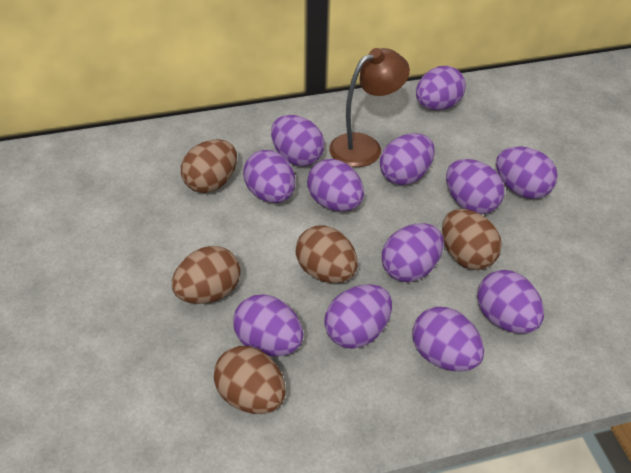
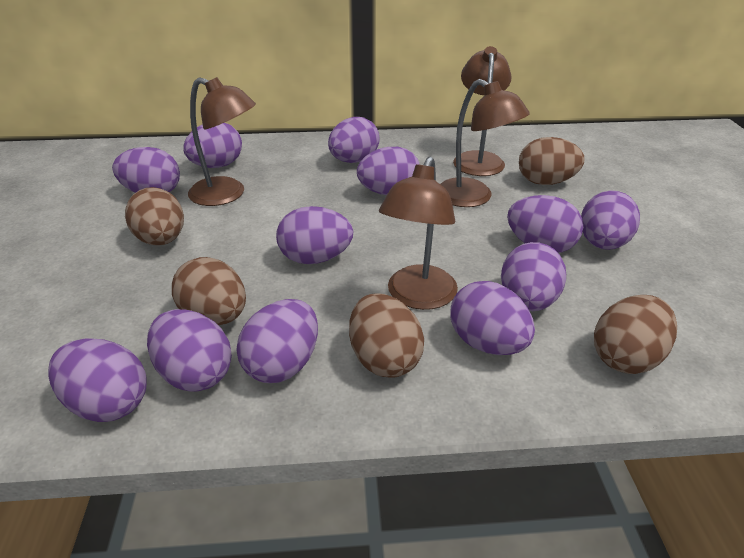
brown lamp: 1 -> 4

